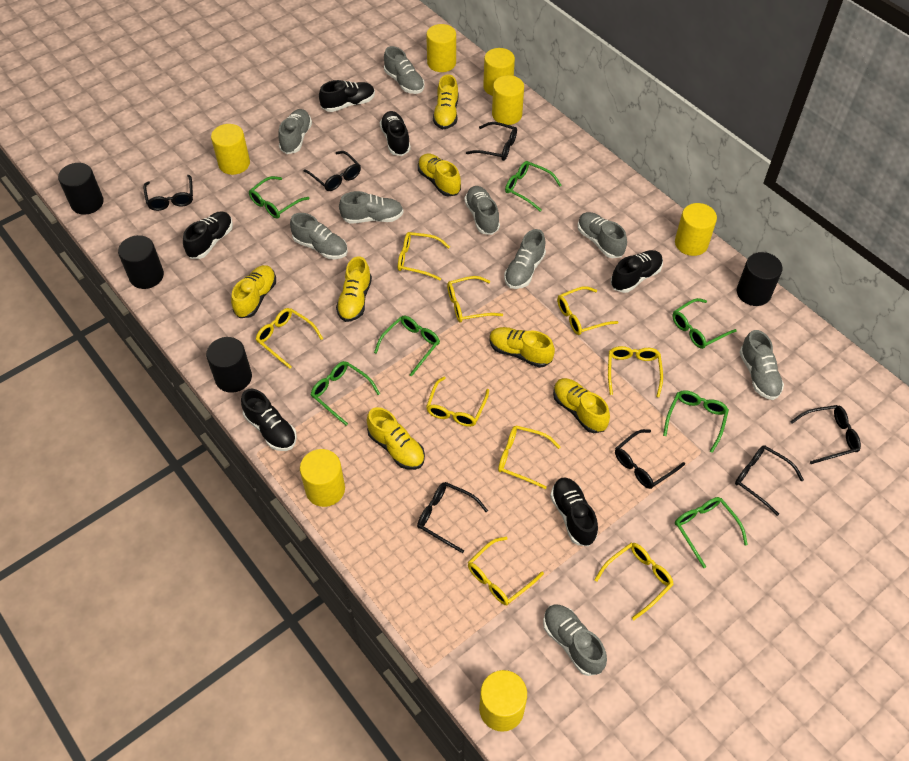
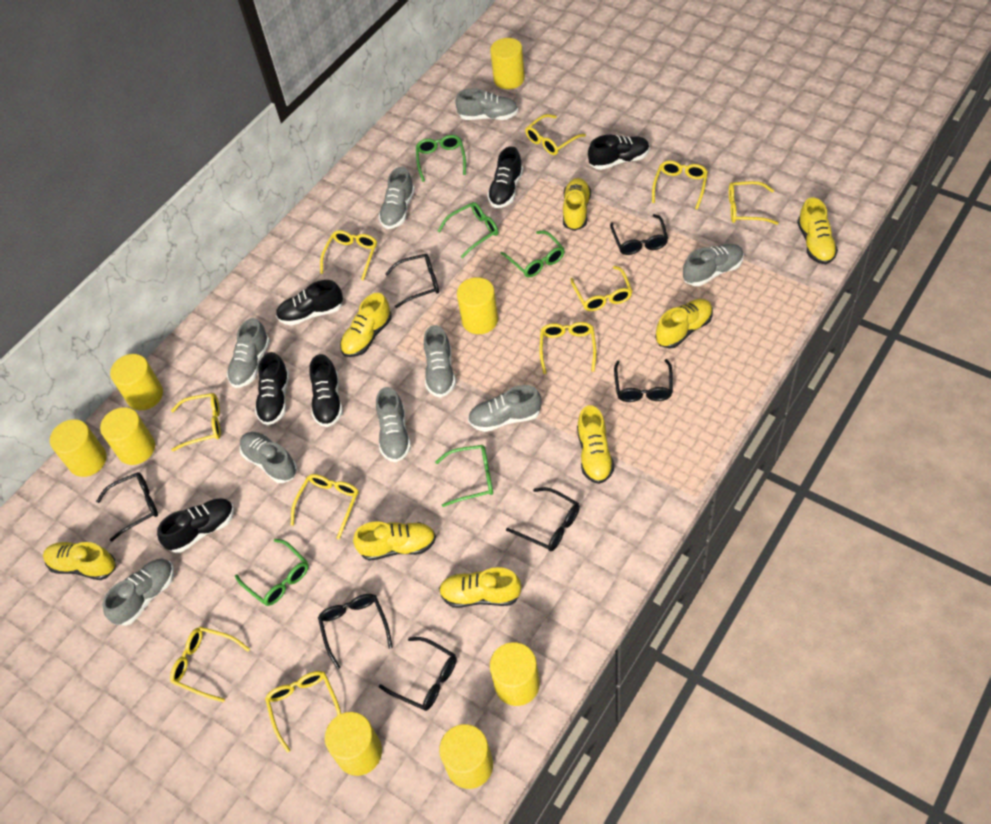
black cylinder: 4 -> 0
green glasses: 7 -> 5
yellow cylinder: 7 -> 8
yellow glasses: 9 -> 10
yellow shoe: 7 -> 8

